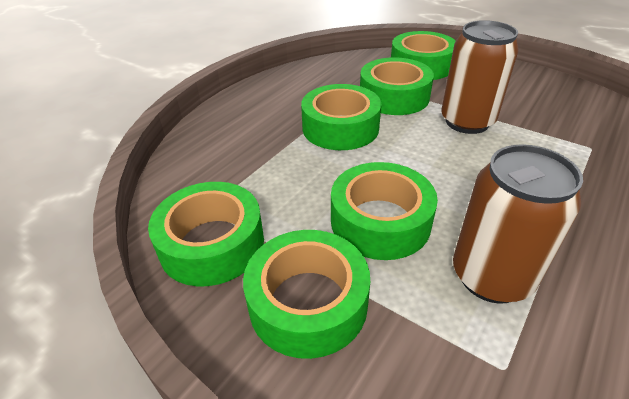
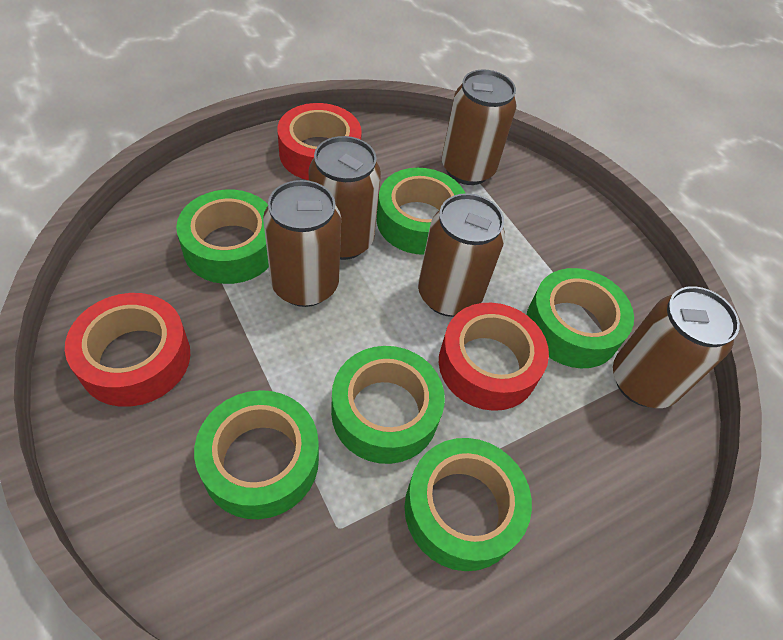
brown can: 2 -> 5
red tape: 0 -> 3

